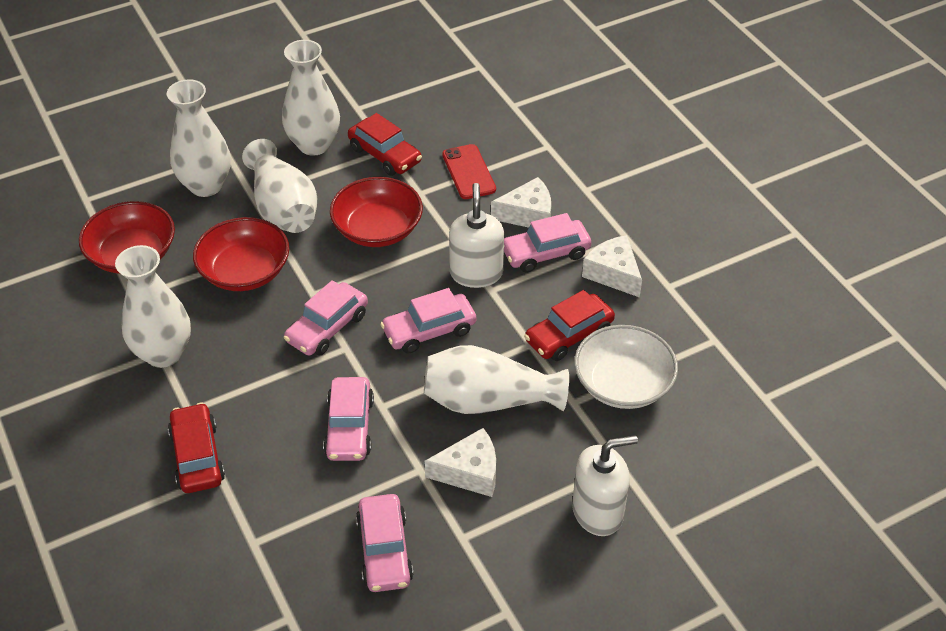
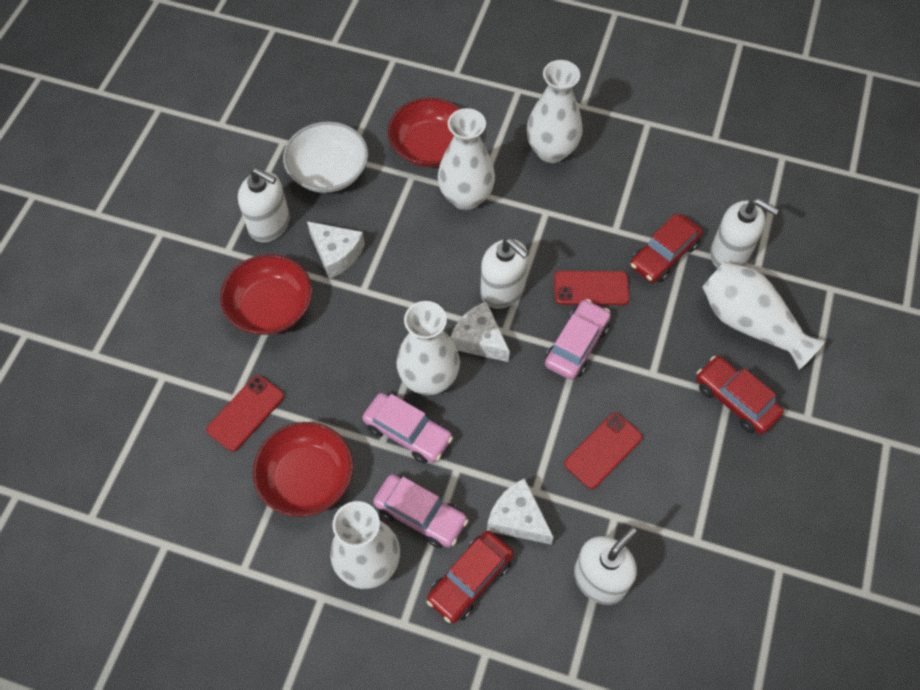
pink car: 5 -> 3
red phone: 1 -> 3
white soap dispenser: 2 -> 4

